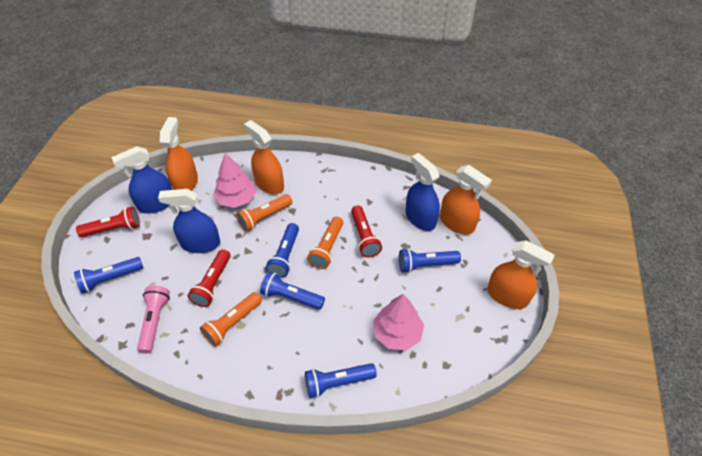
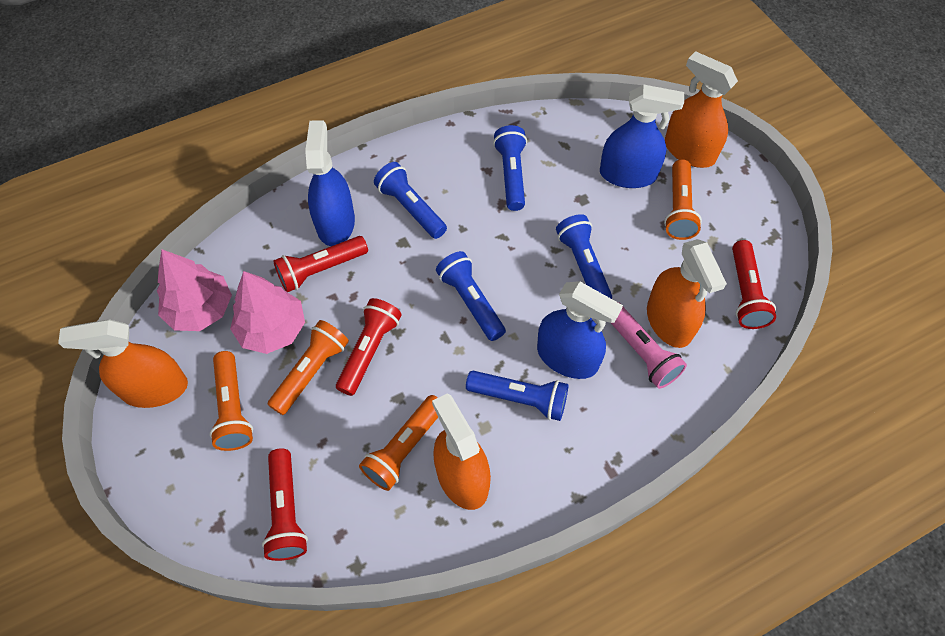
orange flashlight: 3 -> 4
red flashlight: 3 -> 4

